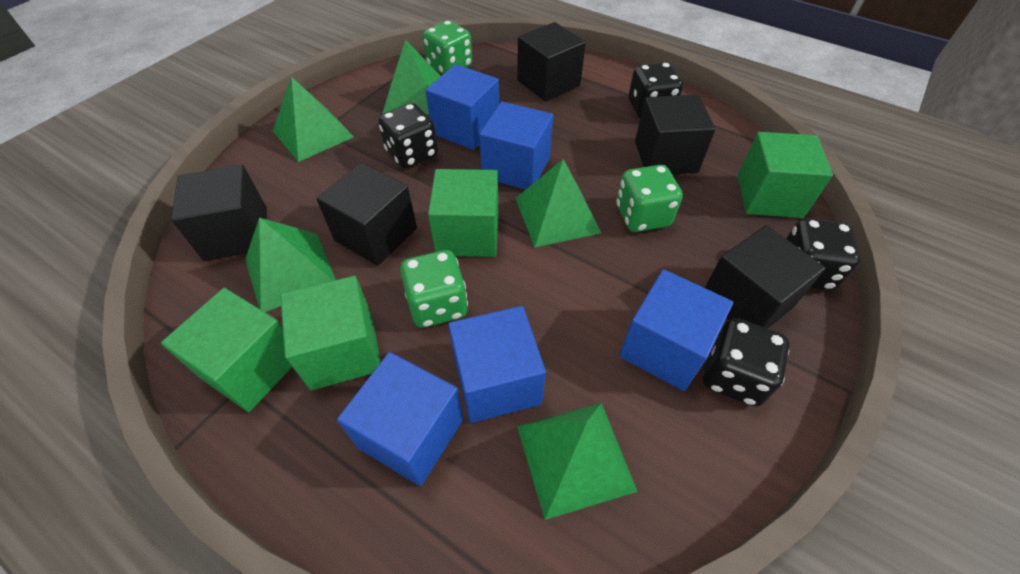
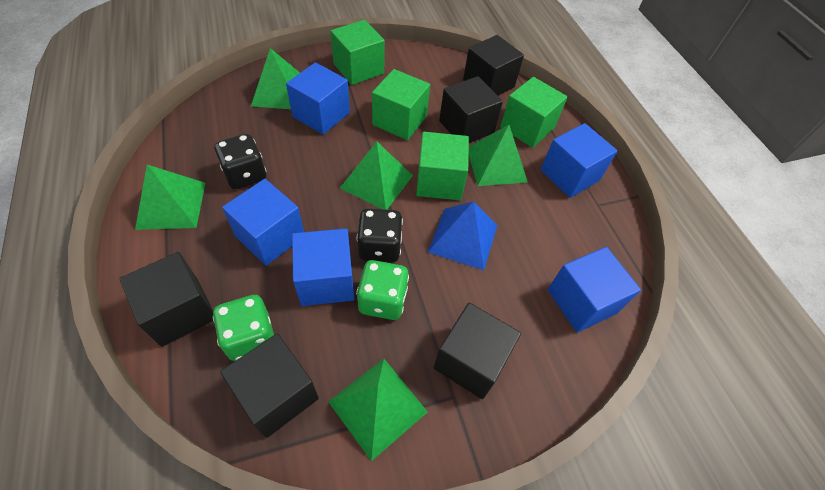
black dice: 4 -> 2
blue pyramid: 0 -> 1
green dice: 3 -> 2

